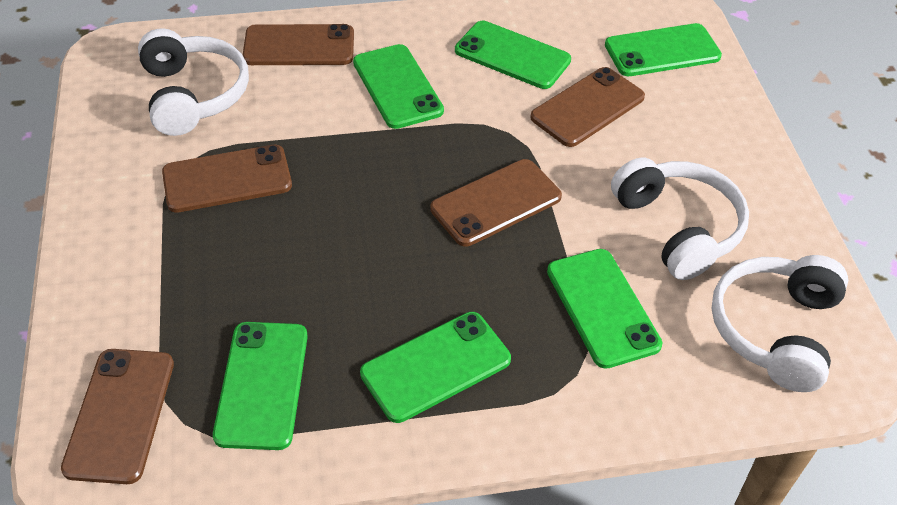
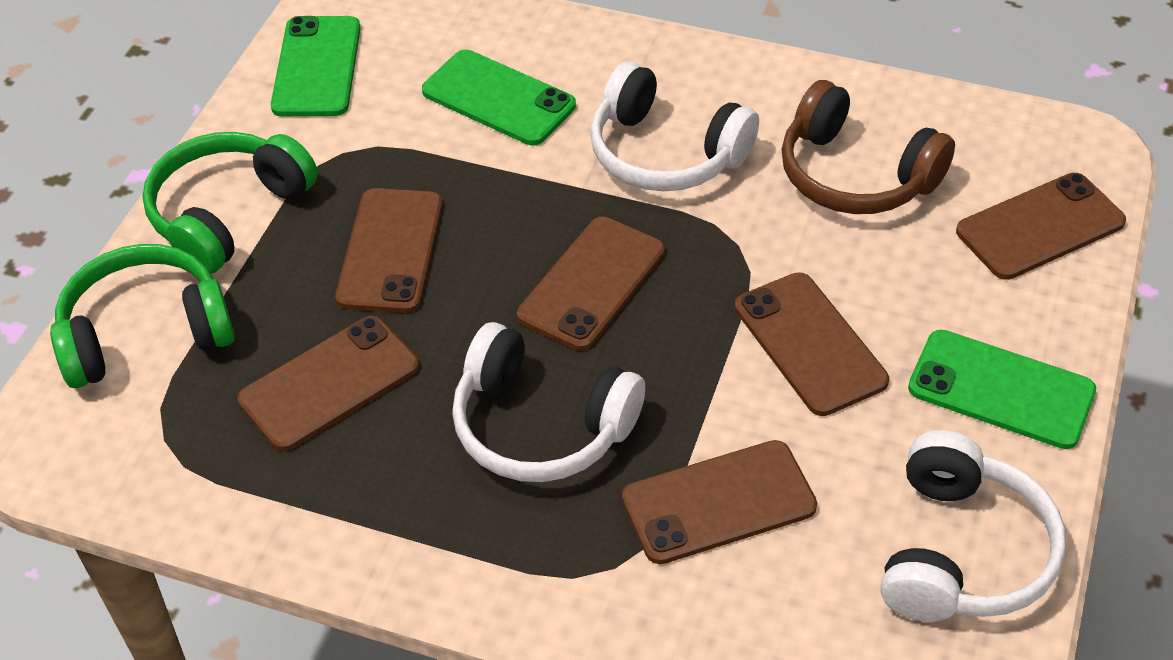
brown headphones: 0 -> 1
brown phone: 5 -> 6
green headphones: 0 -> 2
green phone: 6 -> 3

